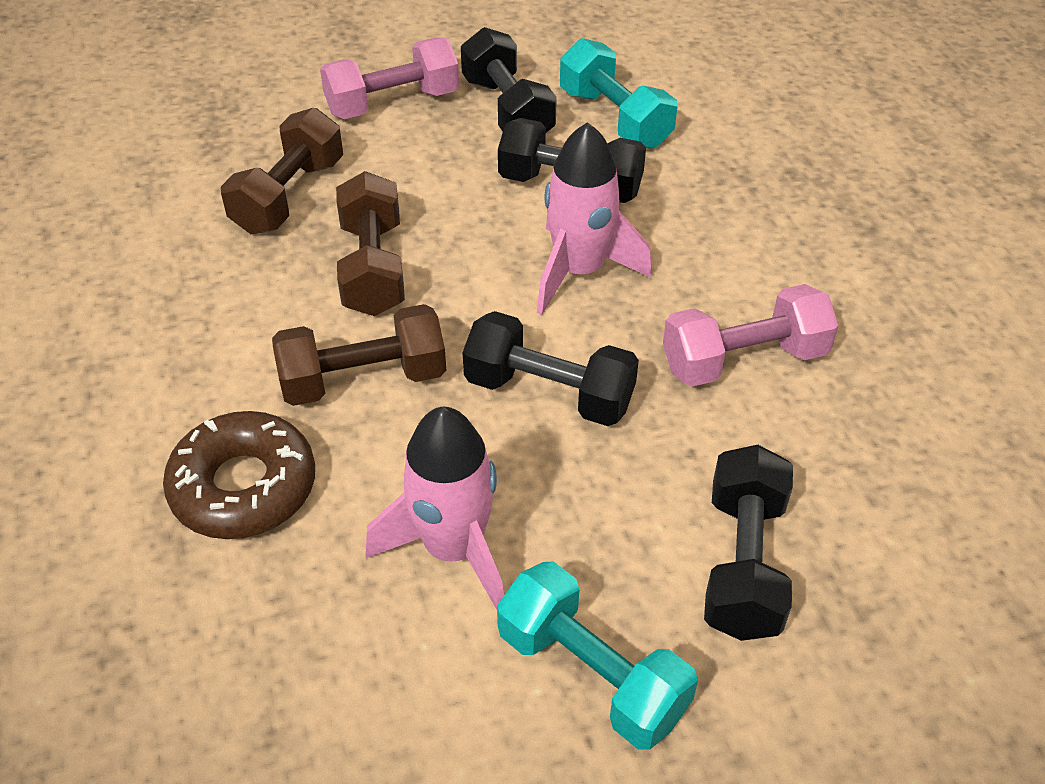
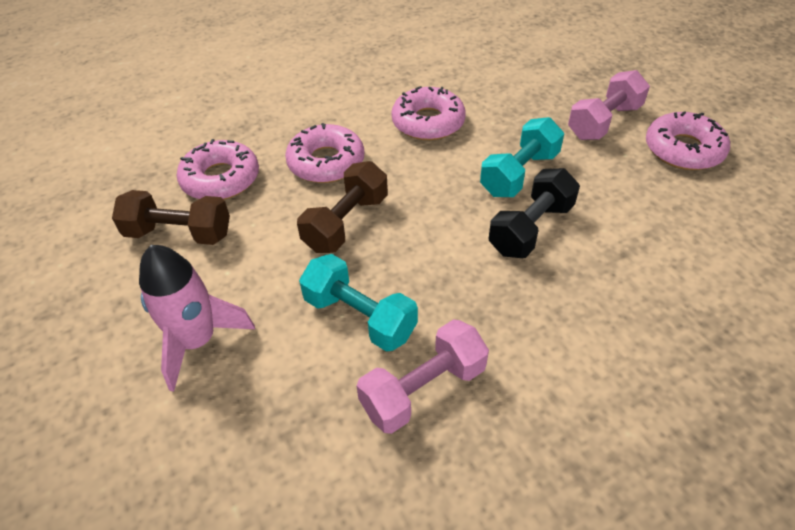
black dumbbell: 4 -> 1
brown donut: 1 -> 0
brown dumbbell: 3 -> 2
pink donut: 0 -> 4
pink rocket: 2 -> 1

